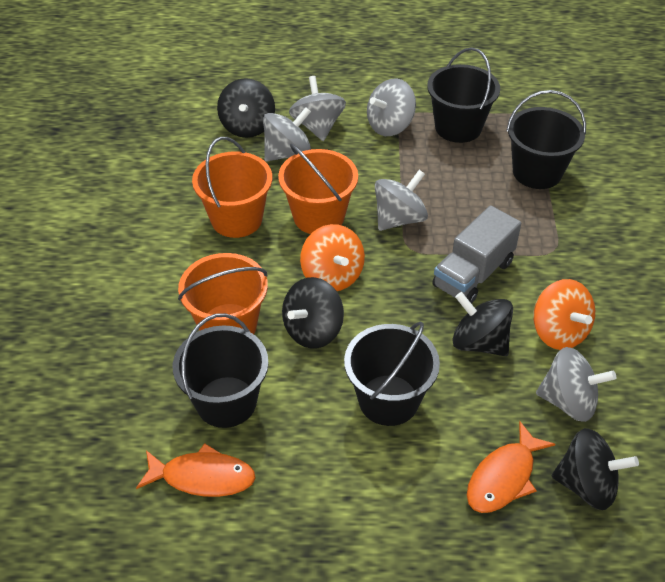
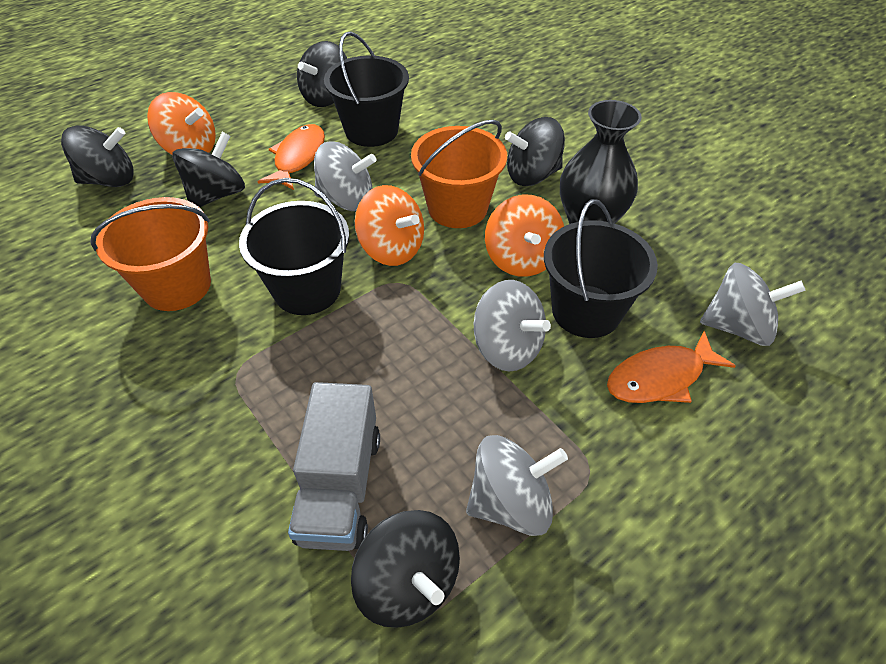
black bucket: 4 -> 3
black spinning top: 4 -> 5
black vase: 0 -> 1
grey spinning top: 5 -> 4
orange bucket: 3 -> 2
orange spinning top: 2 -> 3

